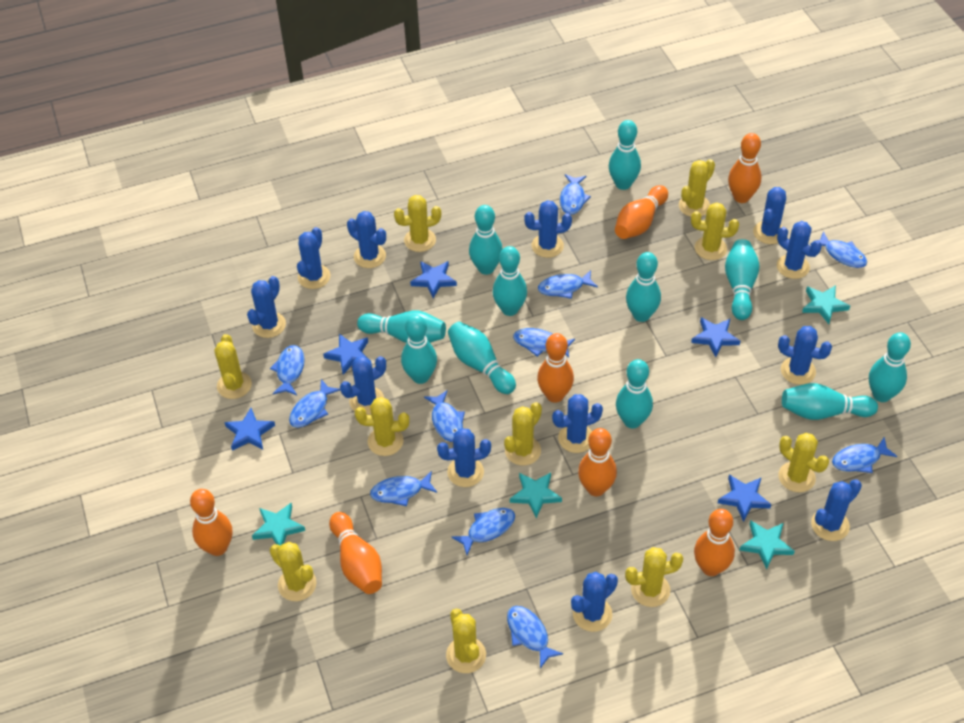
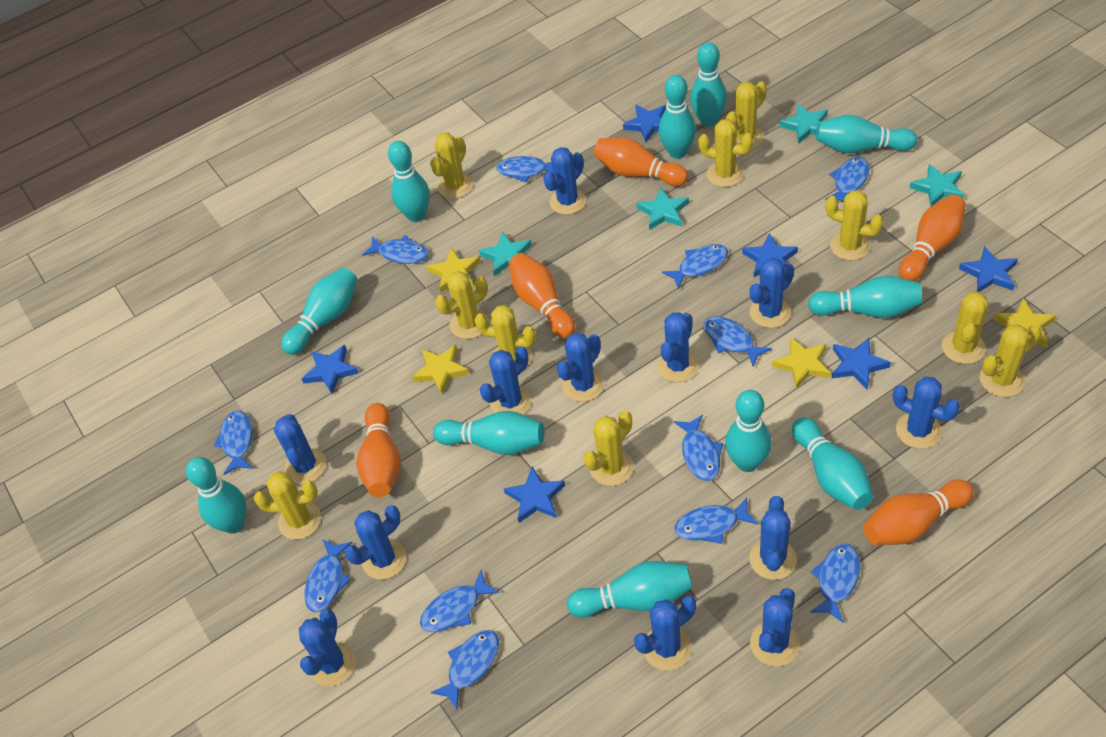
blue fish: 11 -> 12
blue star: 5 -> 6
orange bowling pin: 7 -> 5
yellow star: 0 -> 4

